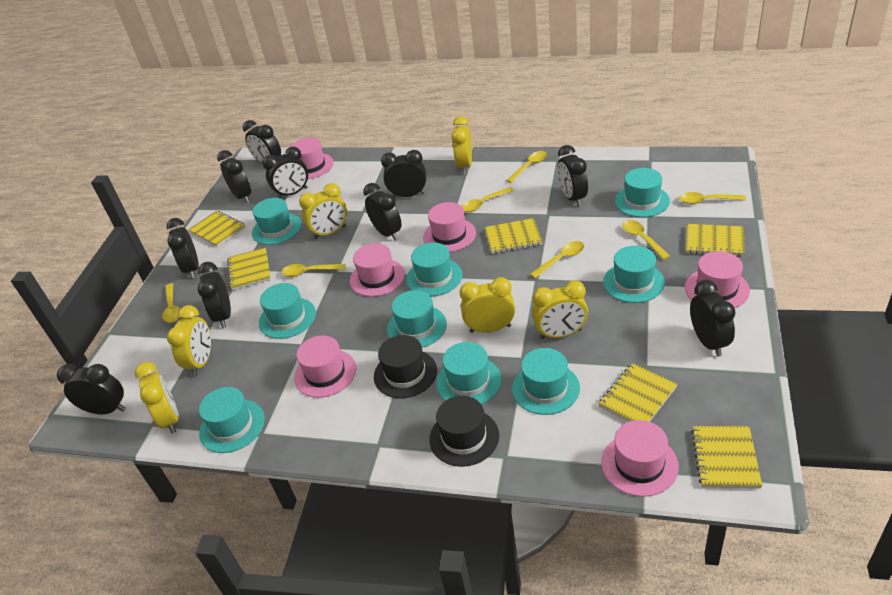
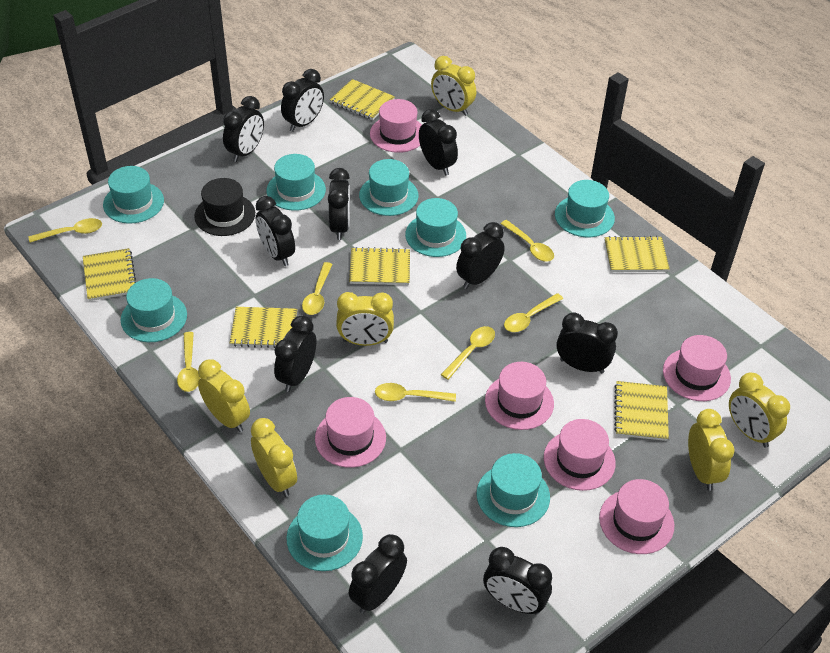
black hat: 2 -> 1
turquoise hat: 9 -> 8

